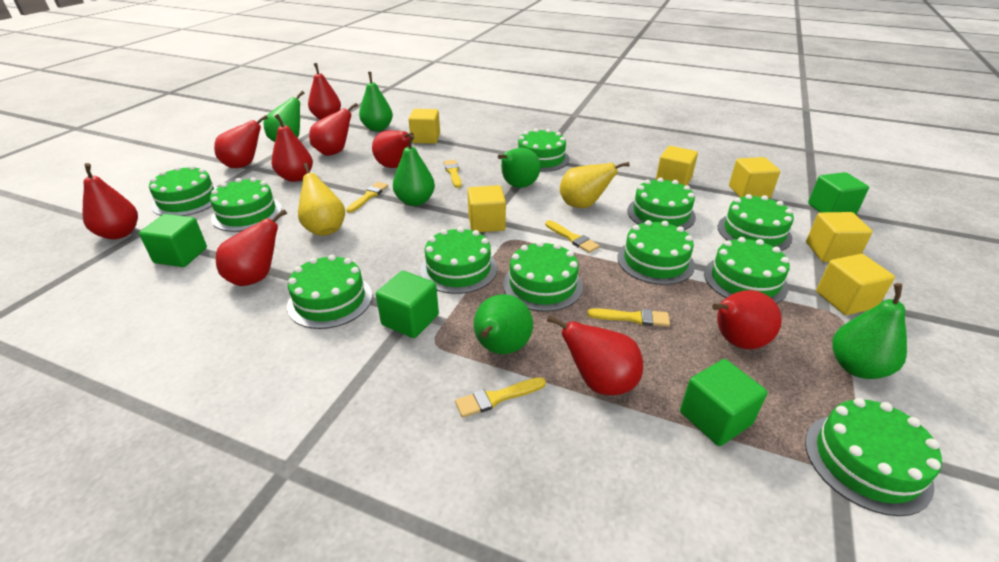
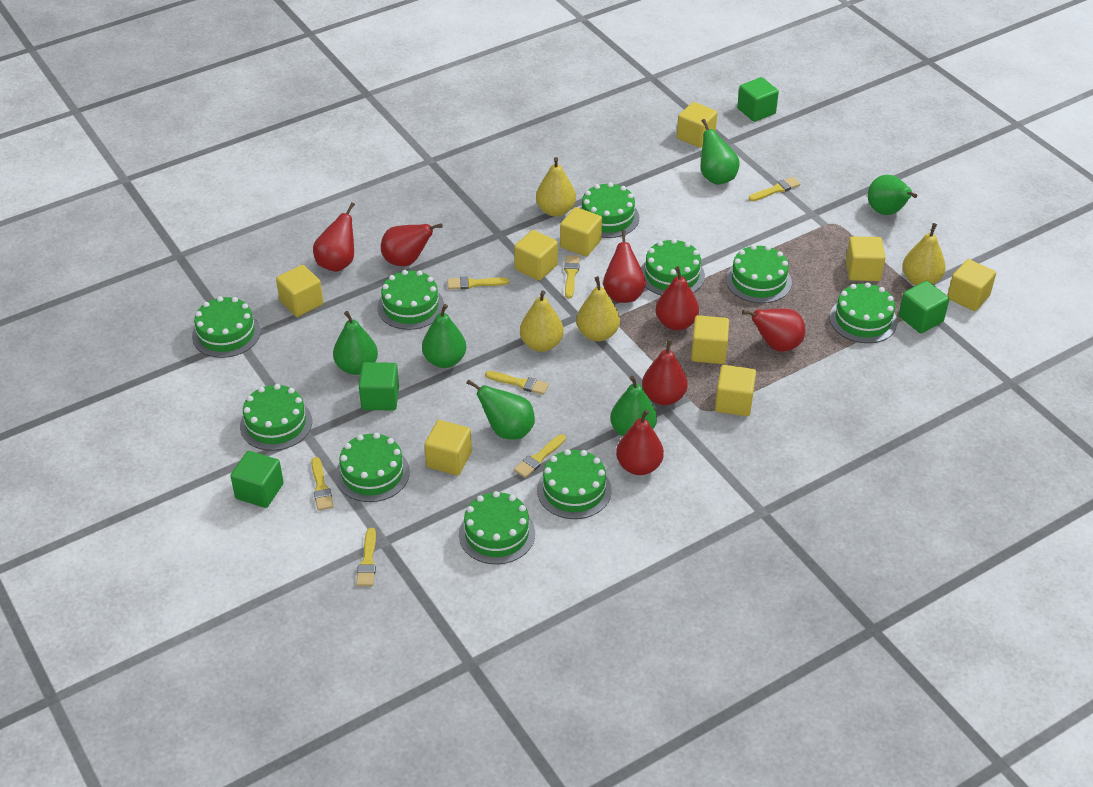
green cake: 11 -> 10
red pear: 9 -> 7
yellow brush: 5 -> 7
yellow cube: 6 -> 9
yellow pear: 2 -> 4

